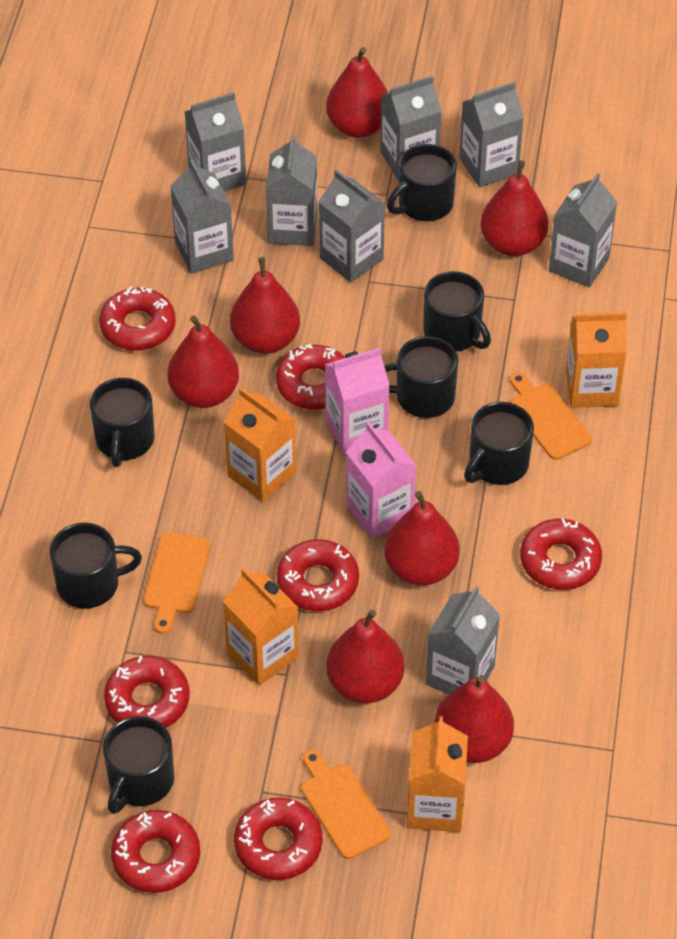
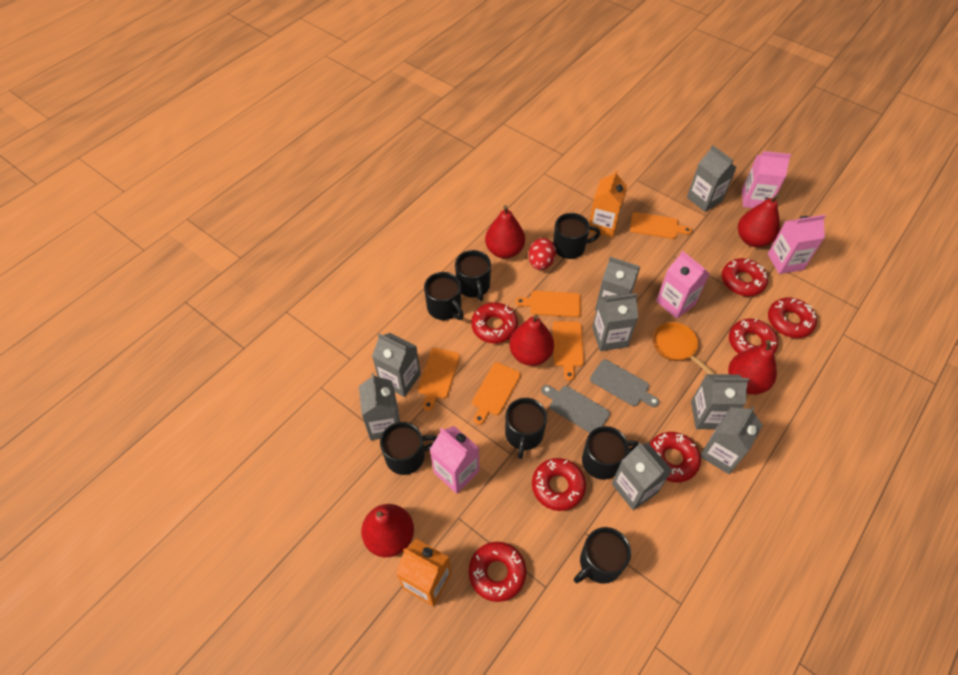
grey cutting board: 0 -> 2
orange carton: 4 -> 2
orange cutting board: 3 -> 5
orange pan: 0 -> 1
pink carton: 2 -> 4
red egg: 0 -> 1
red pear: 7 -> 5

